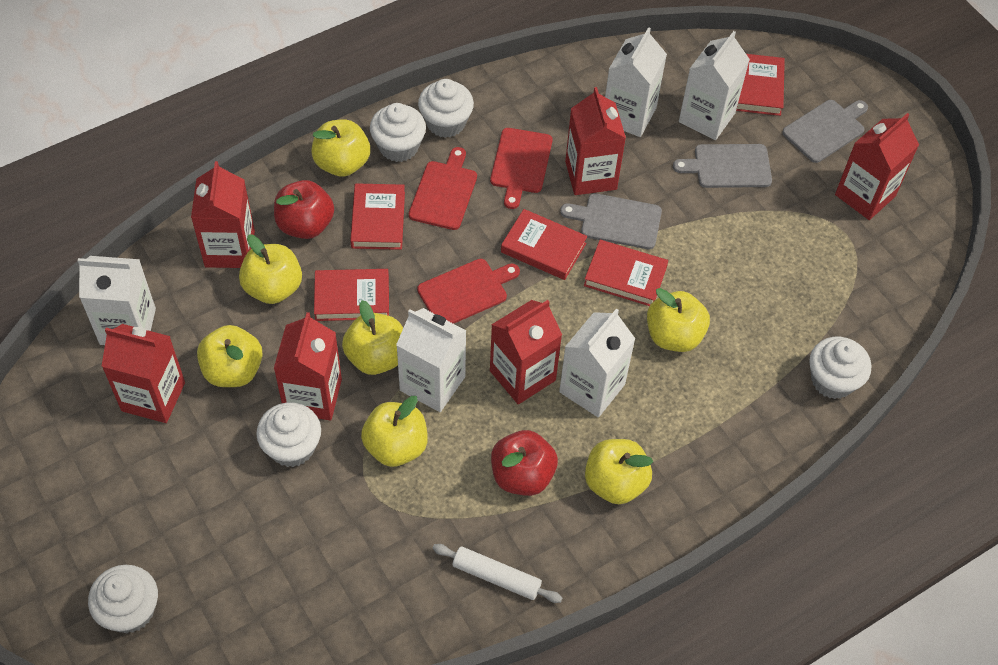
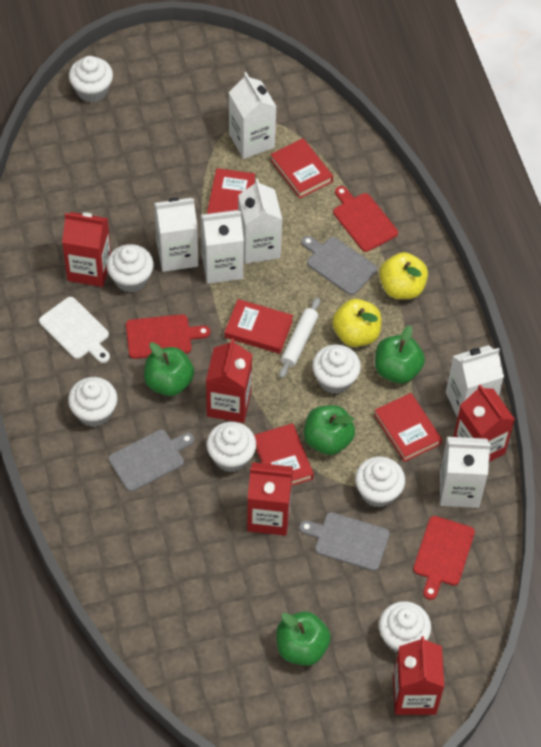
green apple: 0 -> 4
red apple: 2 -> 0
red carton: 6 -> 5
white carton: 5 -> 6
white cupcake: 5 -> 7
white cutting board: 0 -> 1
yellow apple: 7 -> 2

